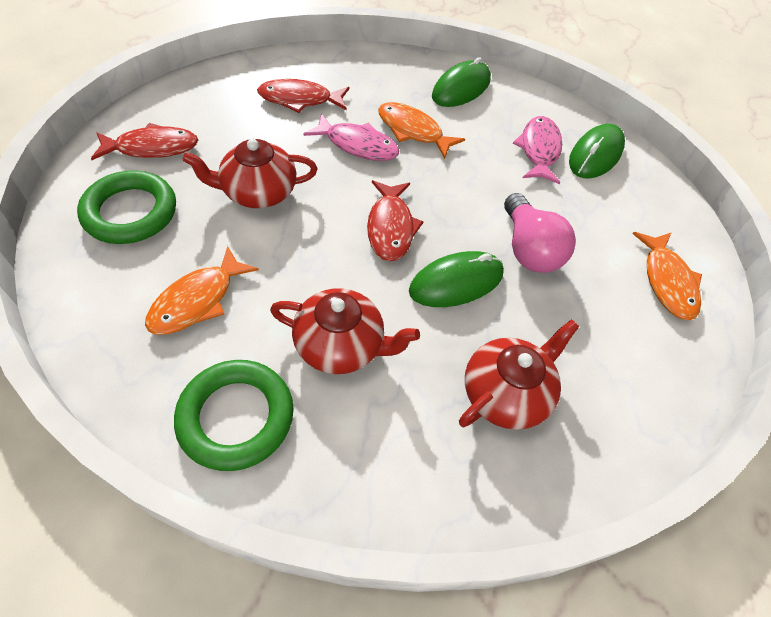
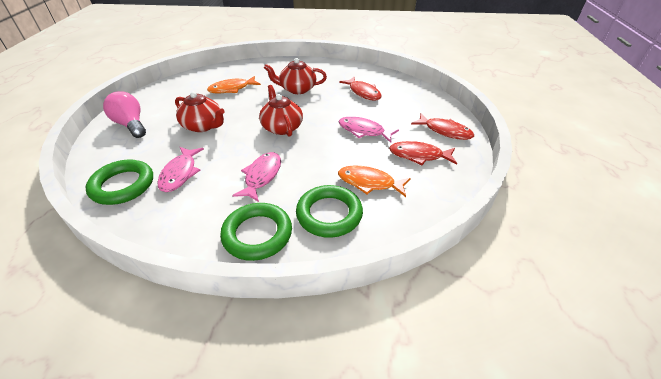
green mouse: 3 -> 0
green ring: 2 -> 3
orange fish: 3 -> 2
pink fish: 2 -> 3

